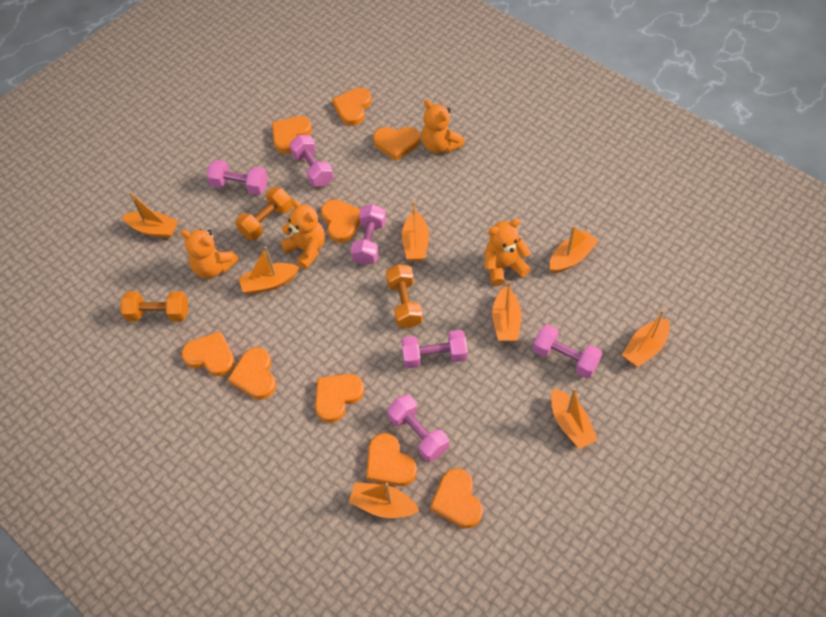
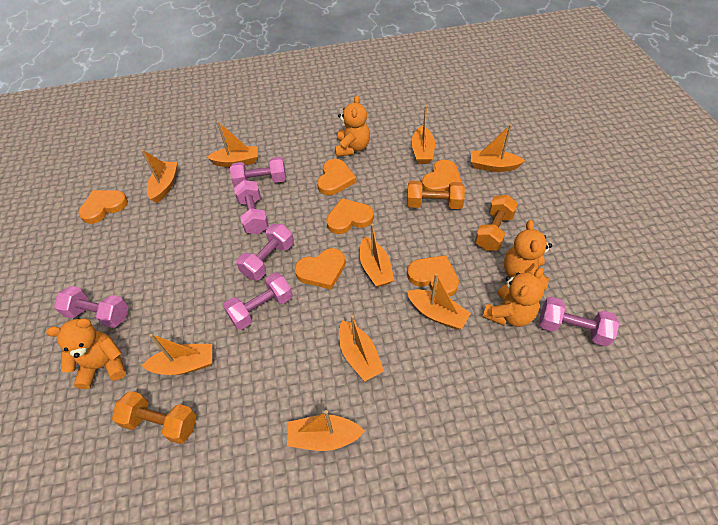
orange boat: 8 -> 9
orange heart: 9 -> 6

